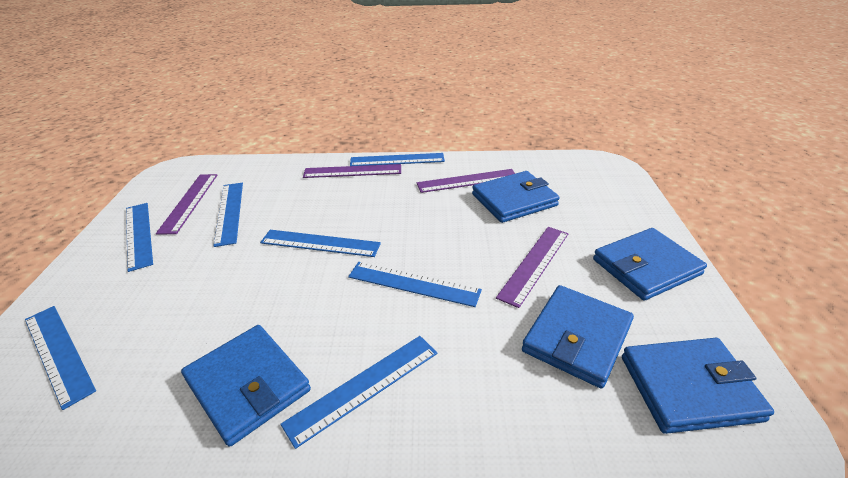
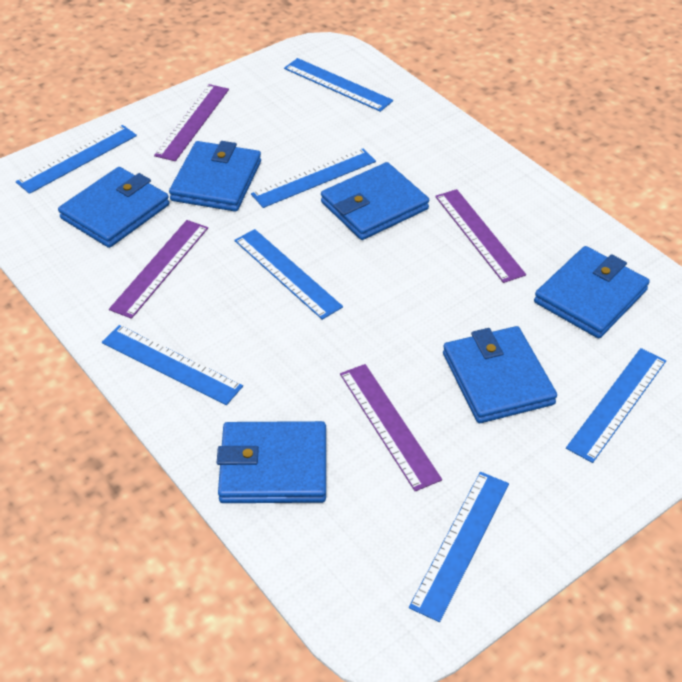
blue wallet: 5 -> 6

